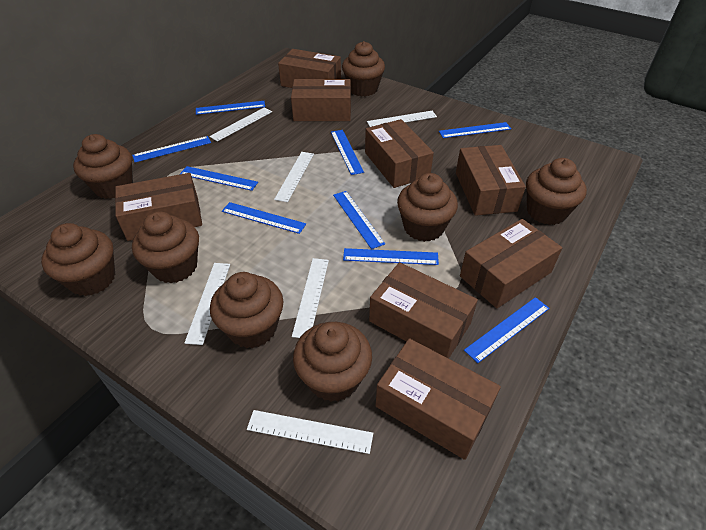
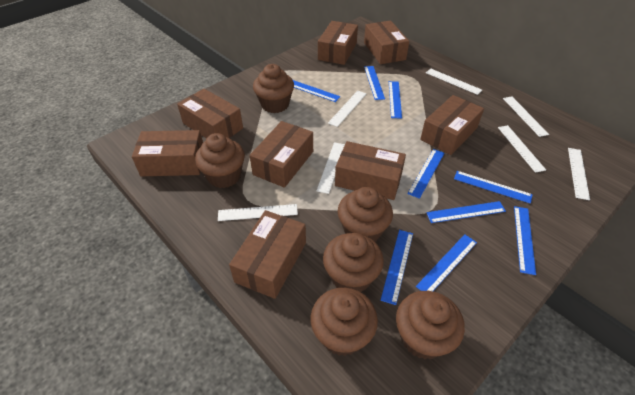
brown cupcake: 8 -> 6
white ruler: 6 -> 7

